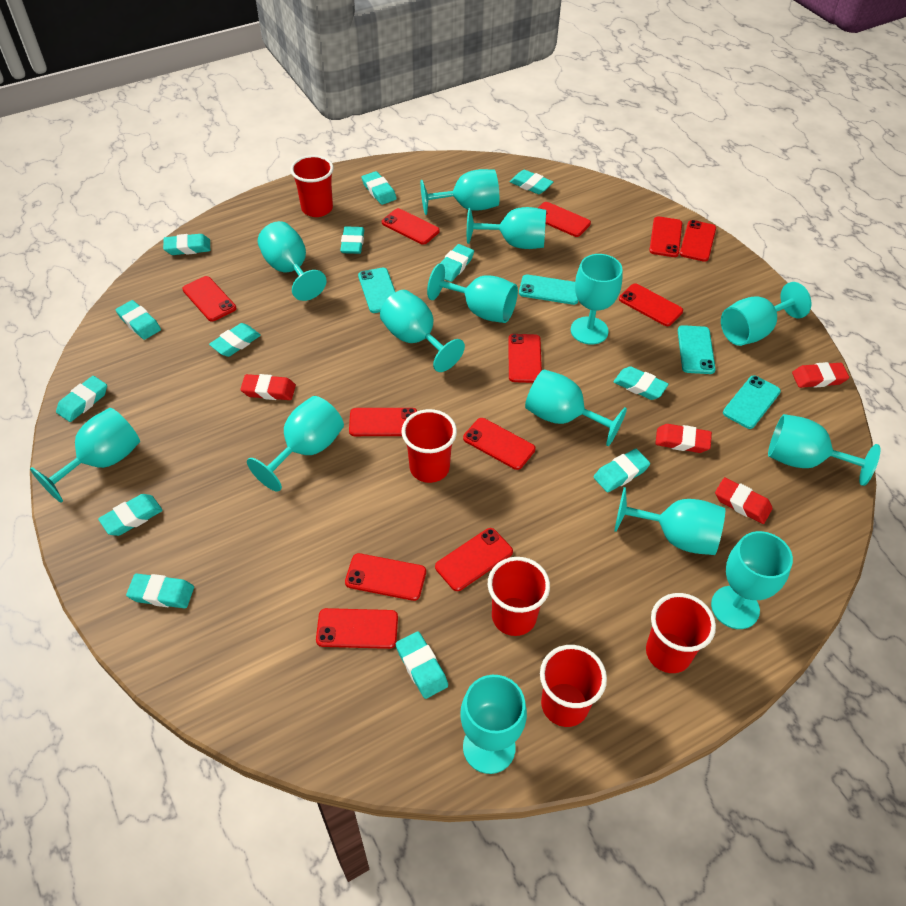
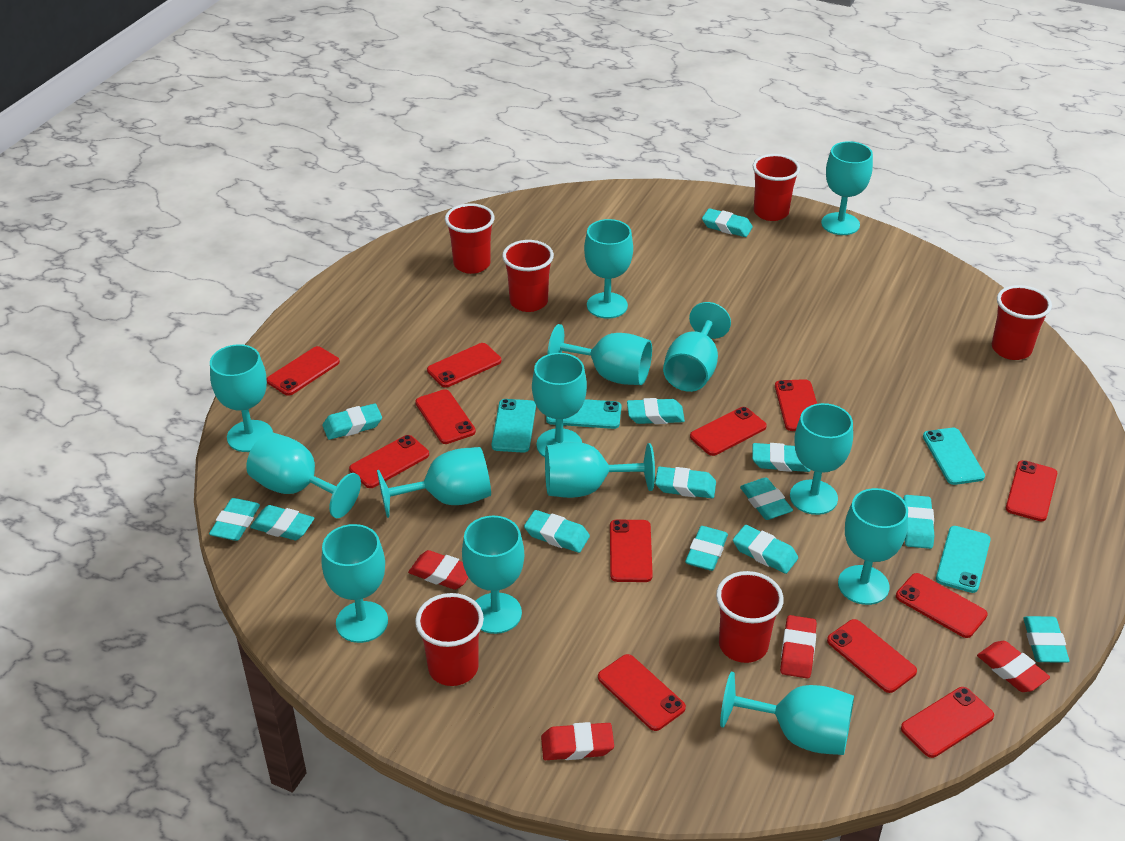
red cup: 5 -> 6

